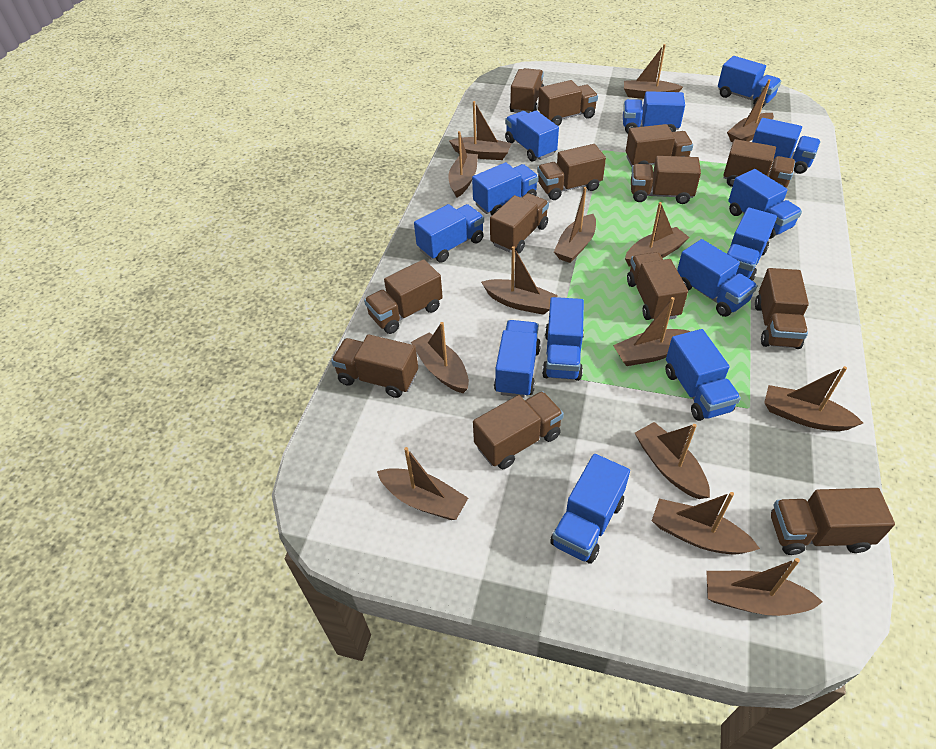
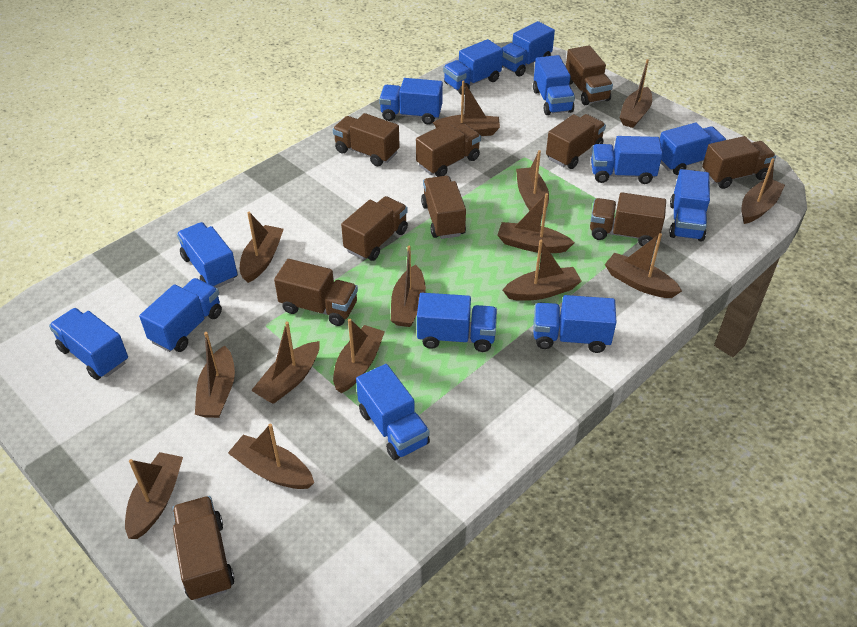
brown truck: 13 -> 10

